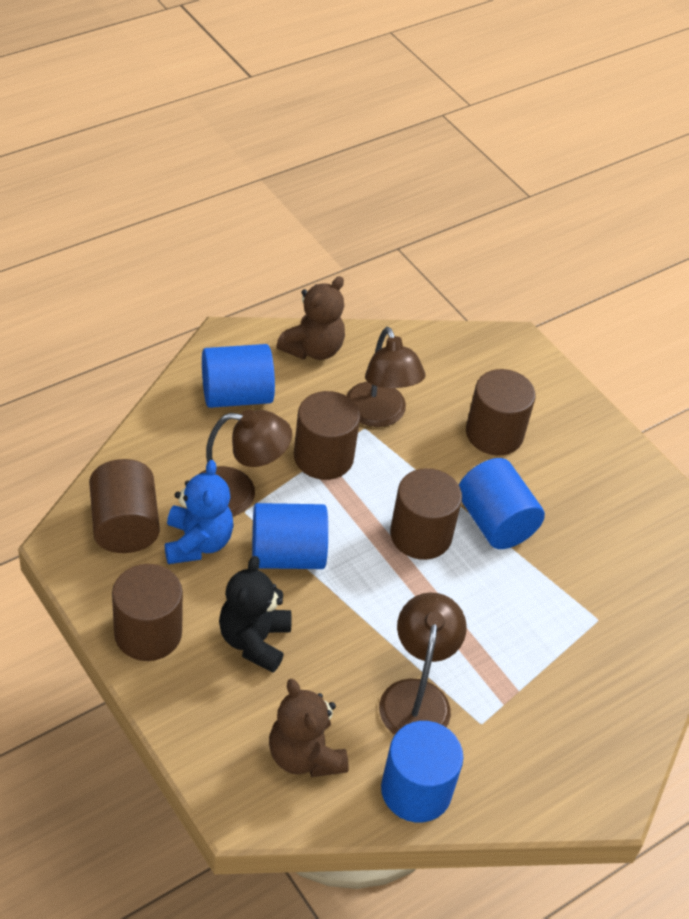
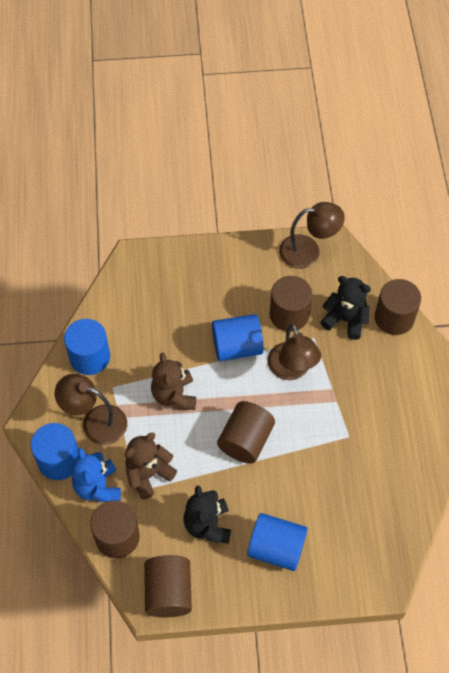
black teddy bear: 1 -> 2

